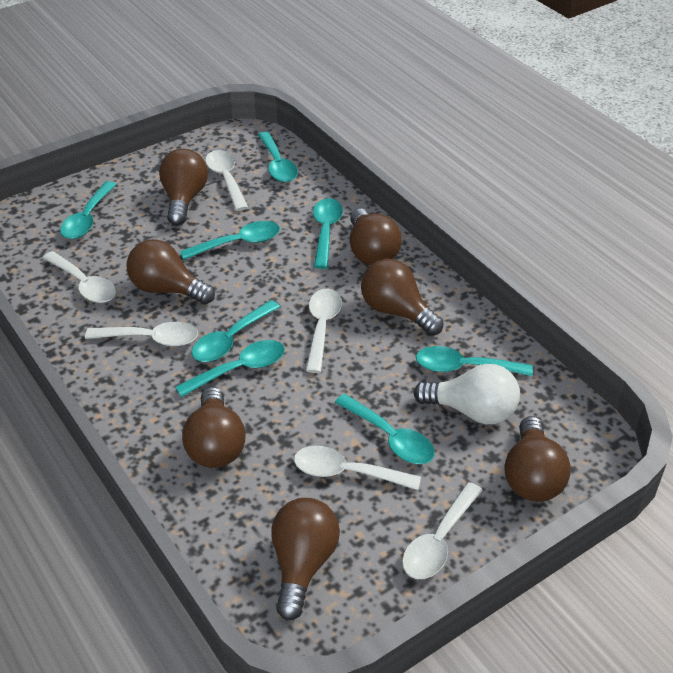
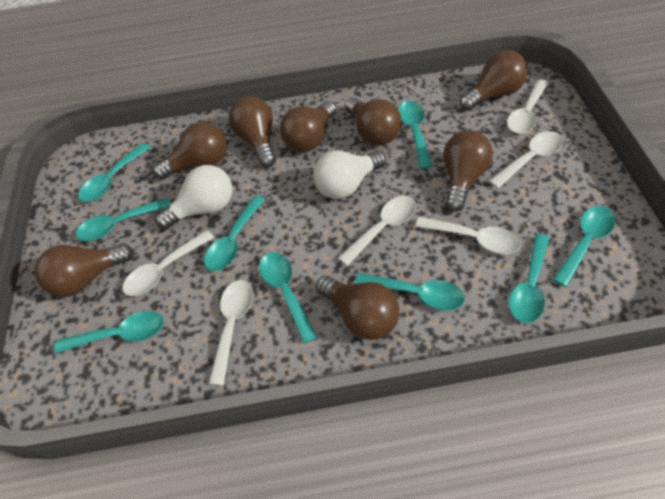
brown light bulb: 7 -> 8
turquoise spoon: 8 -> 9
white light bulb: 1 -> 2

